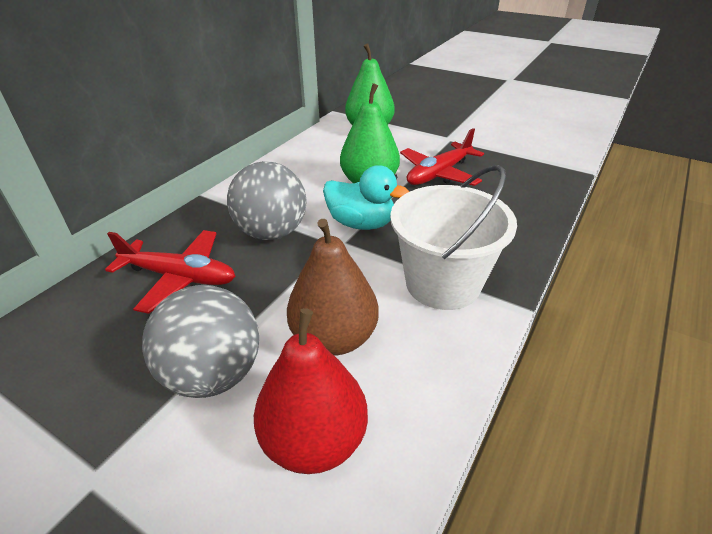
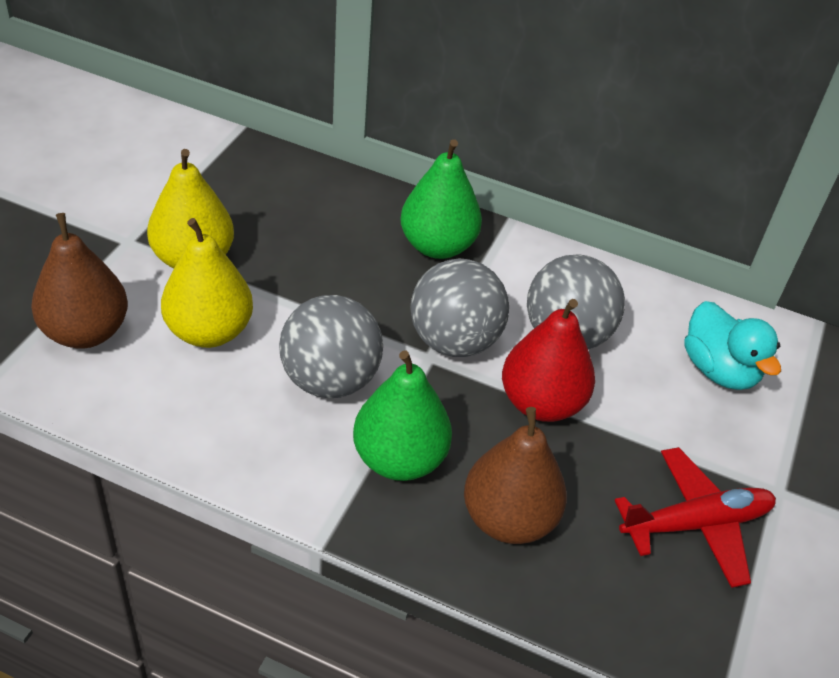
brown pear: 1 -> 2
grey ball: 2 -> 3
red plane: 2 -> 1
white bucket: 1 -> 0
yellow pear: 0 -> 2

